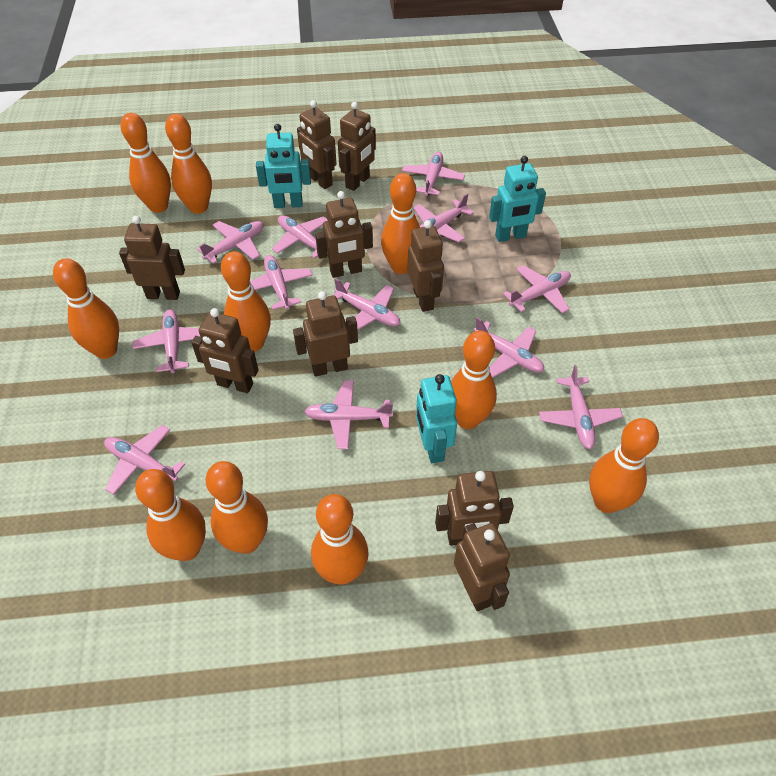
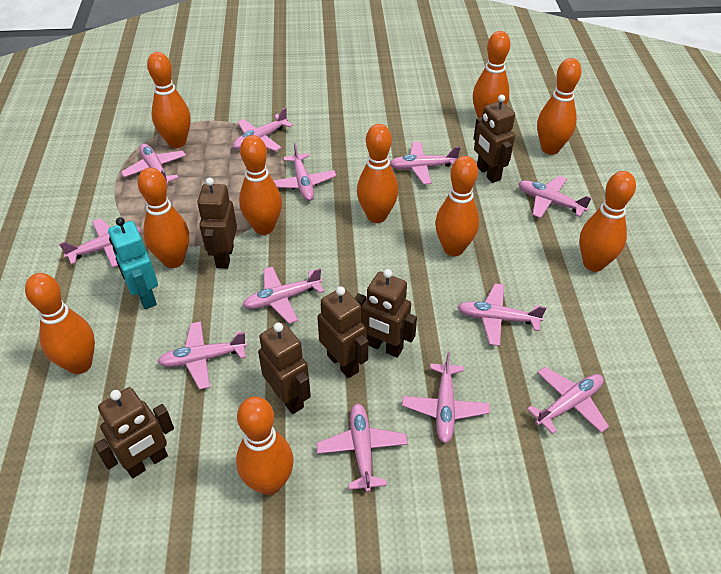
brown robot: 9 -> 6
turquoise robot: 3 -> 1

